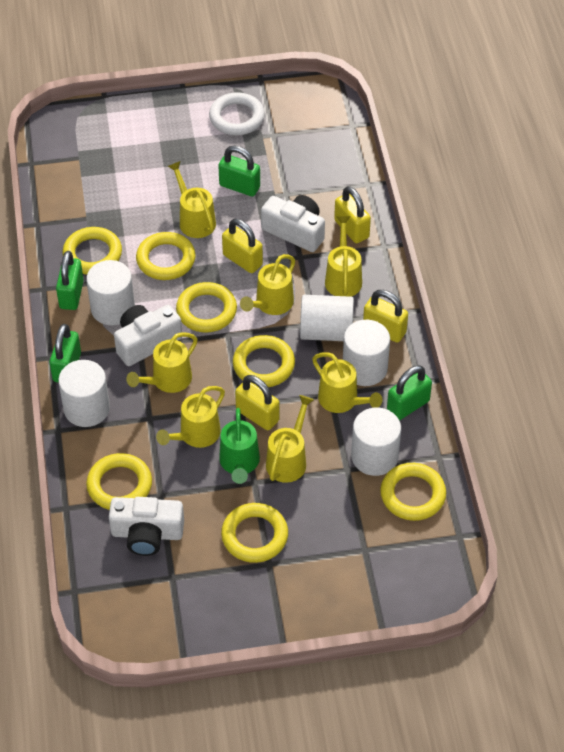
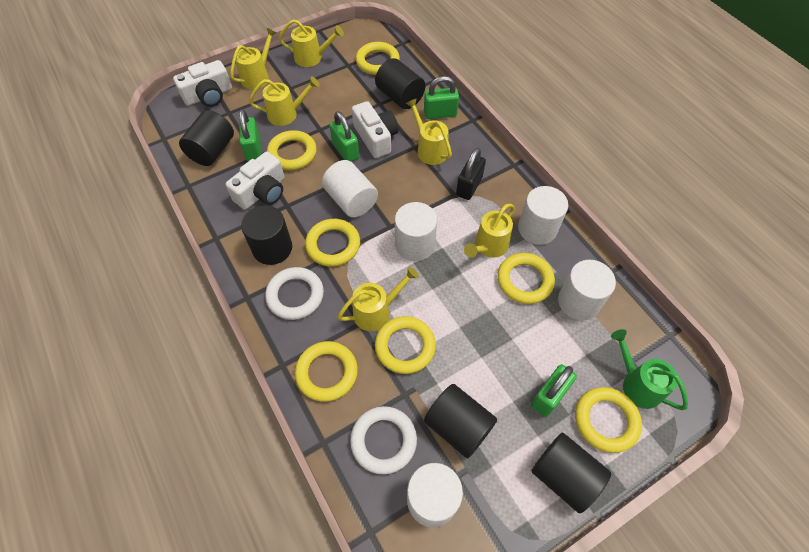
black cylinder: 0 -> 5
black padlock: 0 -> 1
white ring: 1 -> 2
yellow padlock: 4 -> 0
yellow watering can: 7 -> 6

